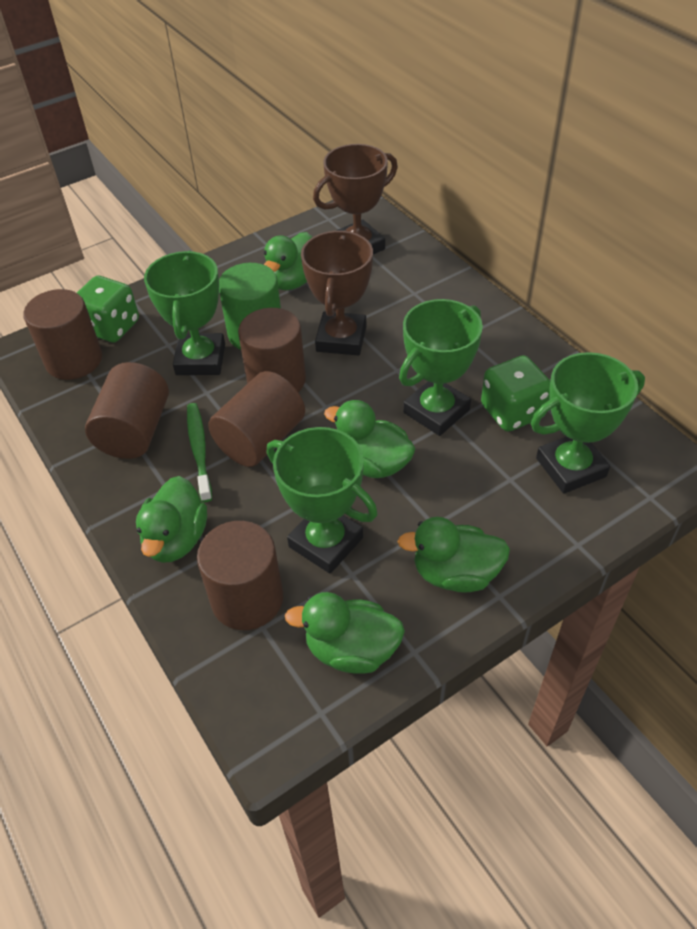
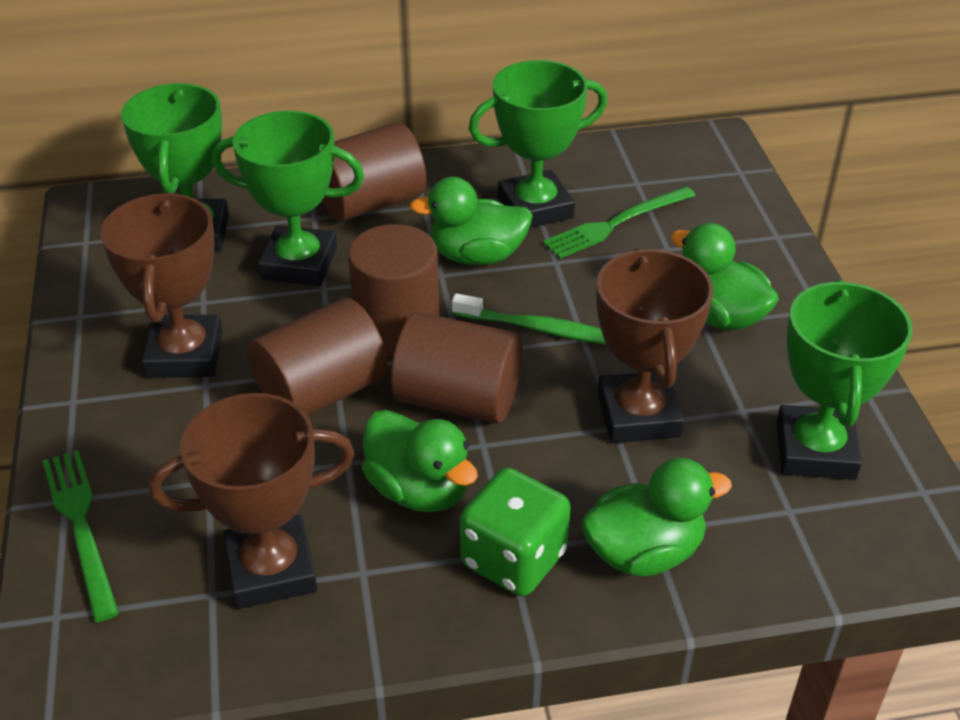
brown cylinder: 5 -> 4
brown trophy: 2 -> 3
green cylinder: 1 -> 0
green dice: 2 -> 1
green duck: 5 -> 4
green fork: 0 -> 2

